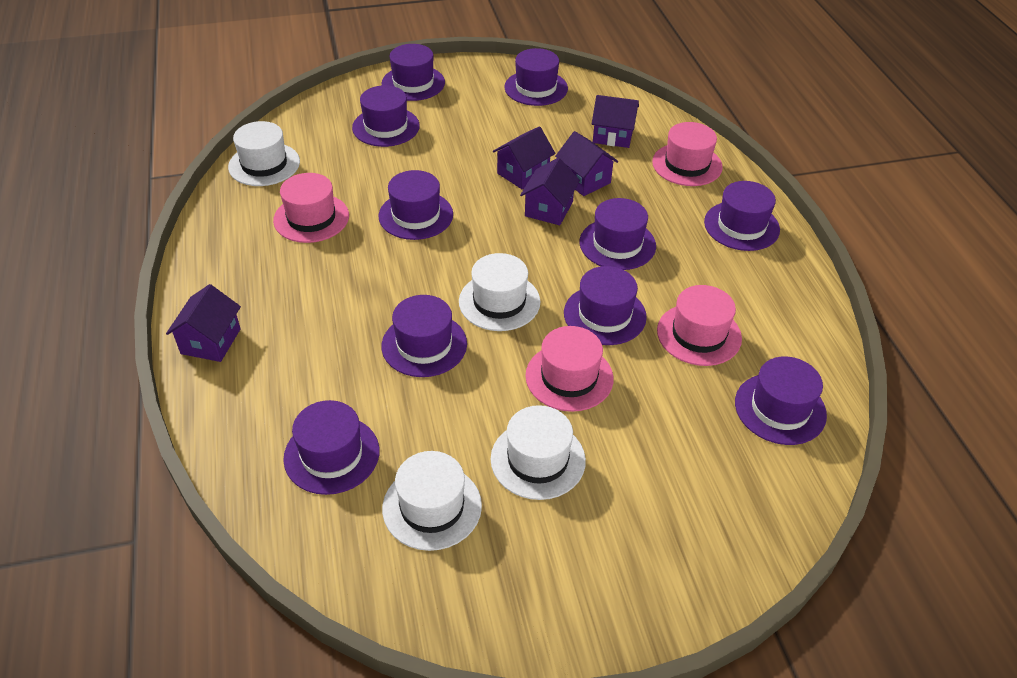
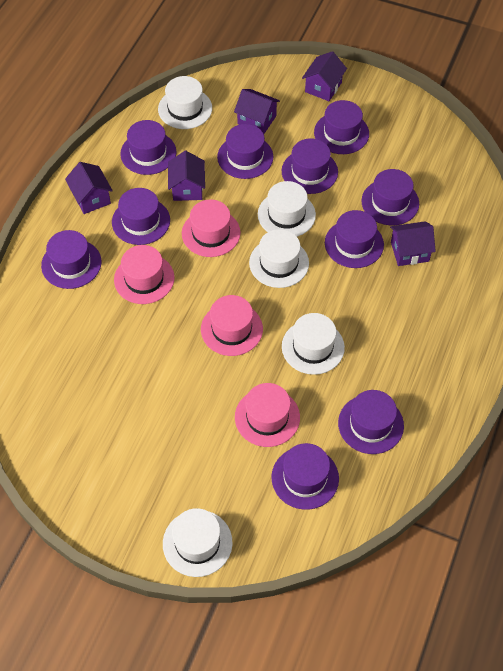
white hat: 4 -> 5

